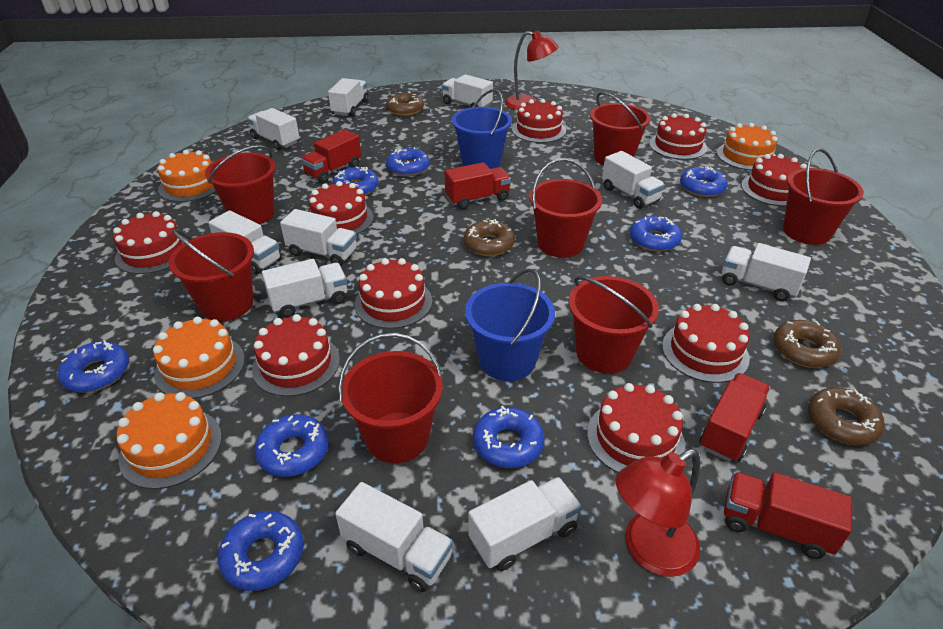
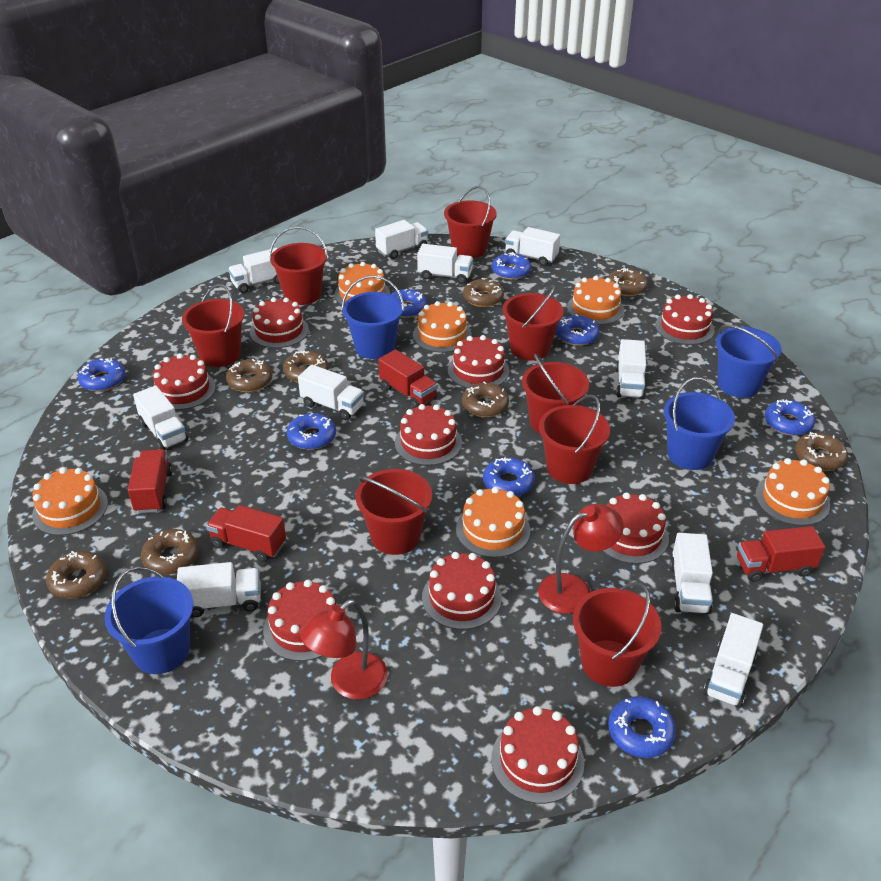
blue bucket: 2 -> 4
brown donut: 4 -> 8
orange cake: 4 -> 6
red bucket: 7 -> 8

